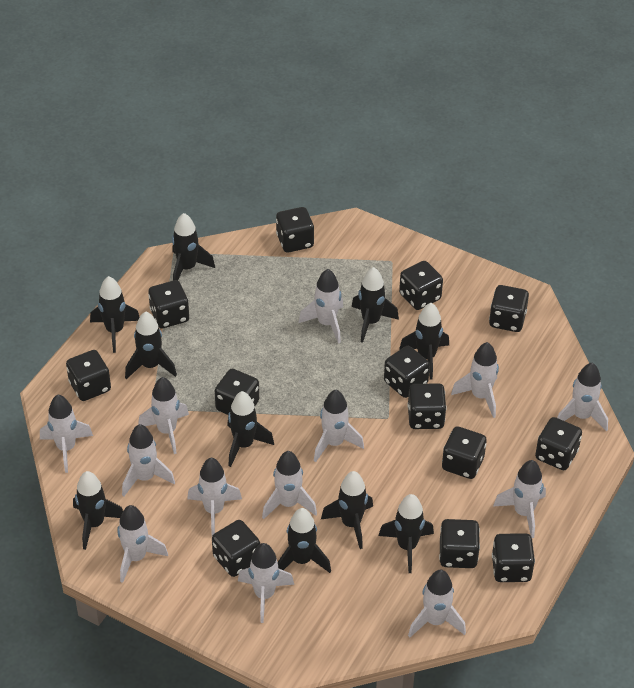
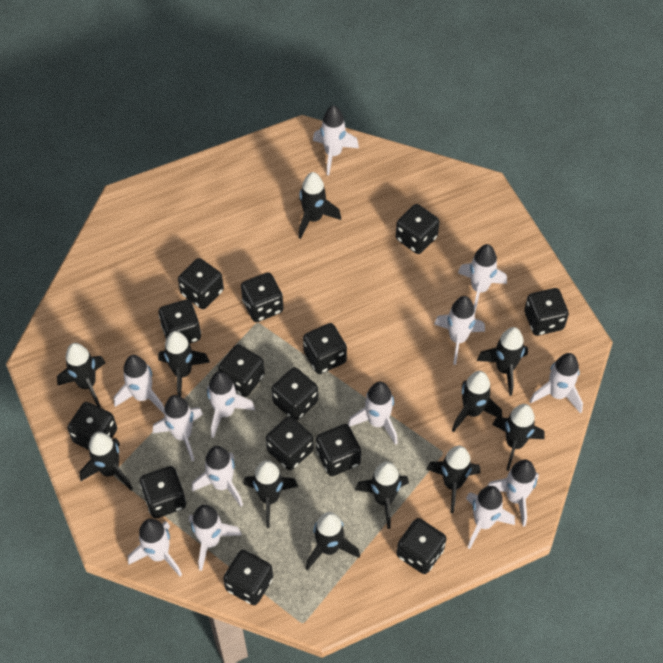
black dice: 13 -> 14
black rocket: 10 -> 11

